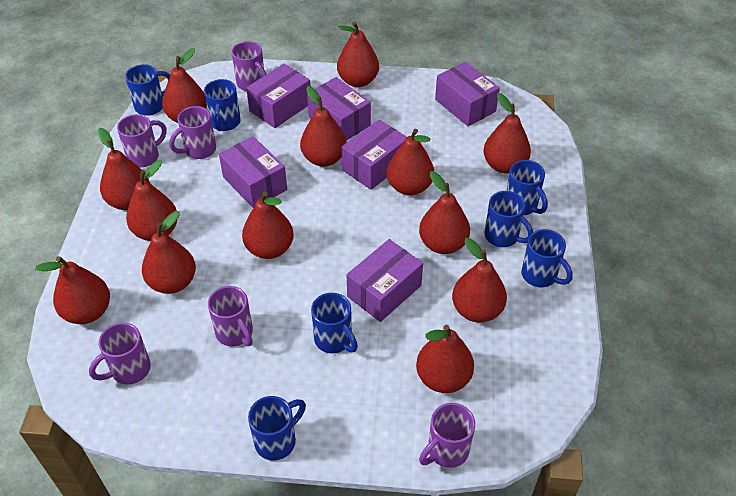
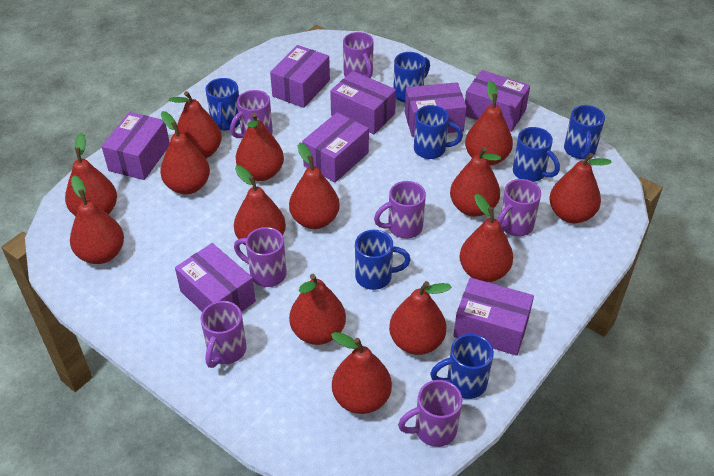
purple box: 6 -> 8
purple mug: 6 -> 7
red pear: 13 -> 14

